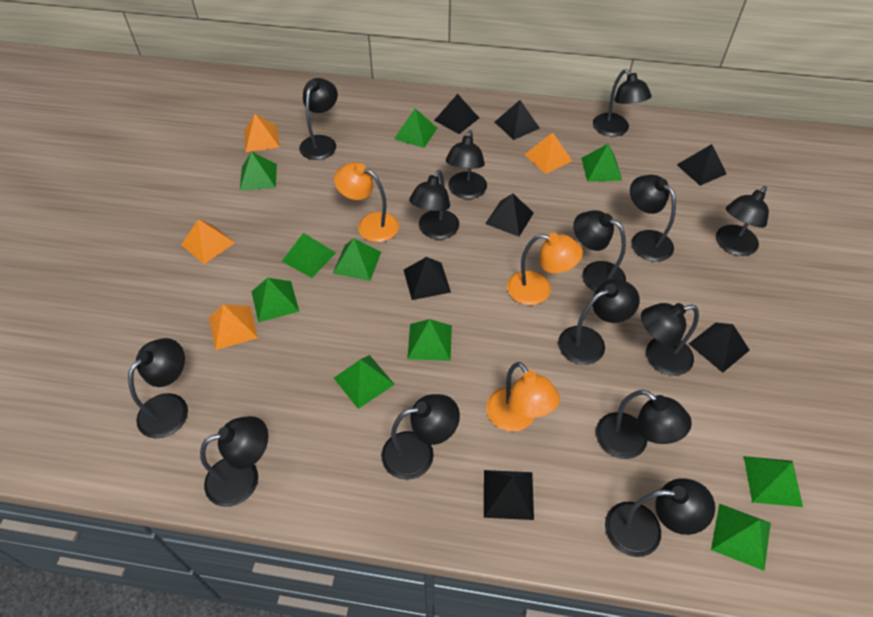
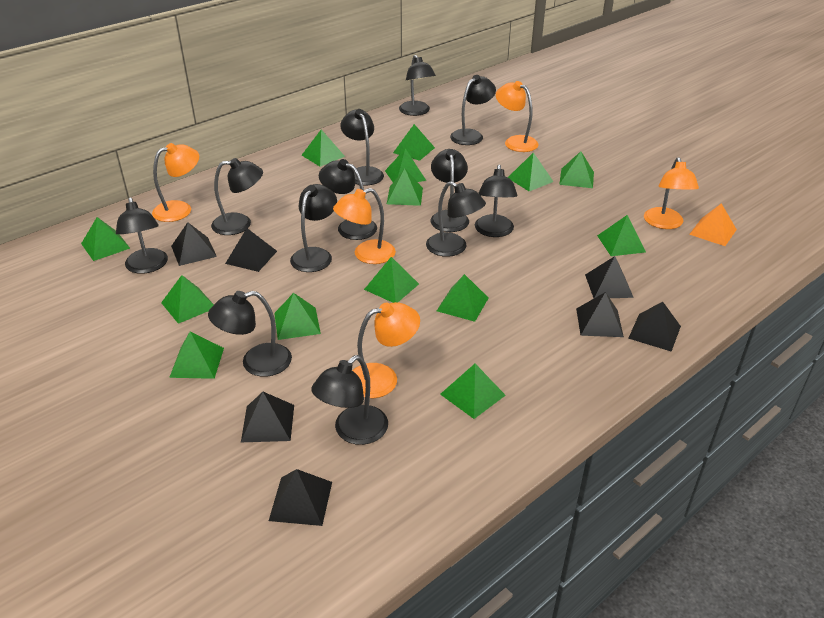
black lamp: 14 -> 12
green pyramid: 10 -> 14
orange lamp: 3 -> 5
orange pyramid: 4 -> 1

